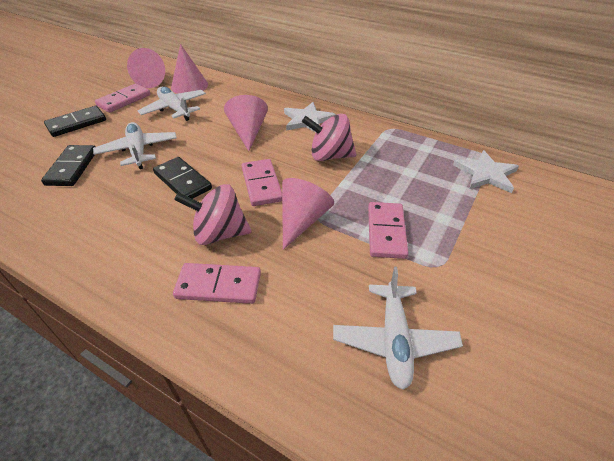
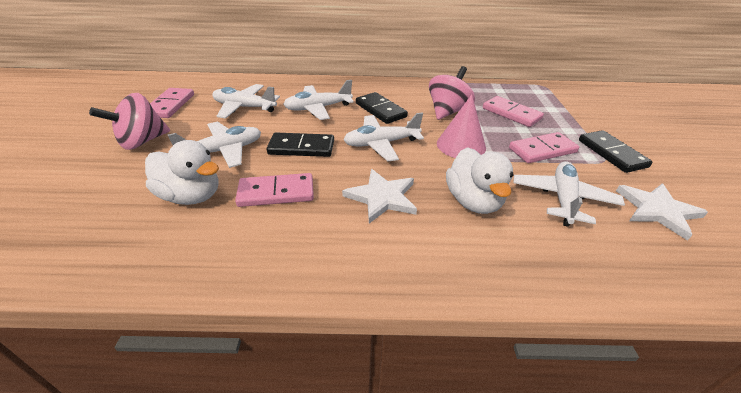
pink cone: 4 -> 1
white duck: 0 -> 2
white plane: 3 -> 5

